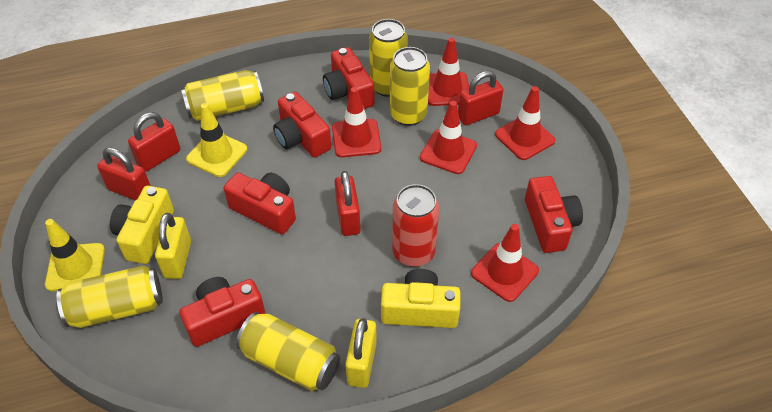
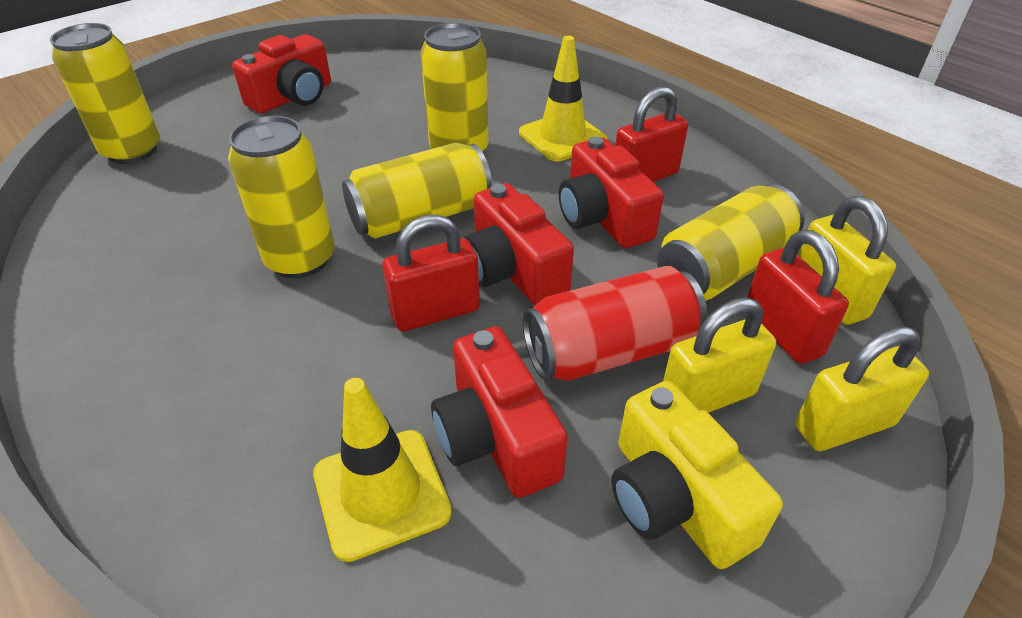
red camera: 5 -> 4
red padlock: 4 -> 3
red traffic cone: 5 -> 0
yellow camera: 2 -> 1
yellow padlock: 2 -> 3

